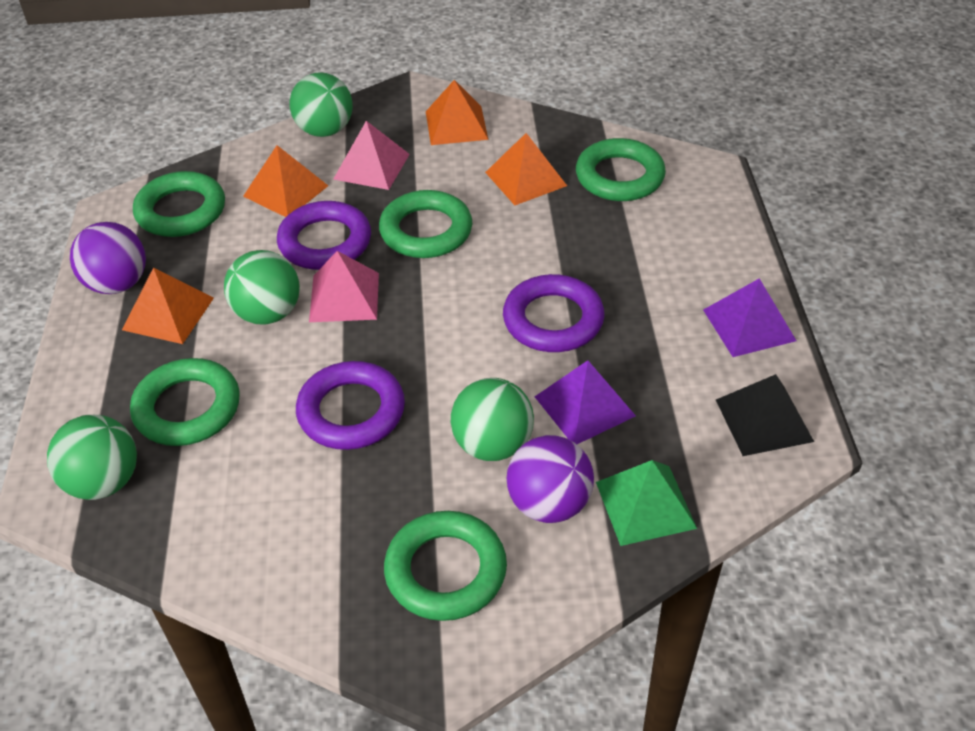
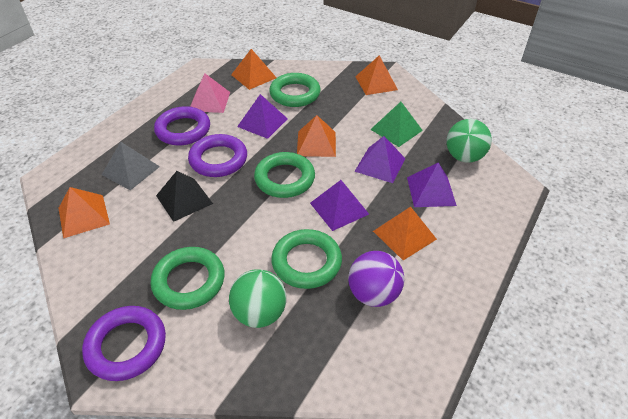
green ball: 4 -> 2
green ring: 5 -> 4
grey pyramid: 0 -> 1
orange pyramid: 4 -> 5
pink pyramid: 2 -> 1
purple ball: 2 -> 1
purple pyramid: 2 -> 4

